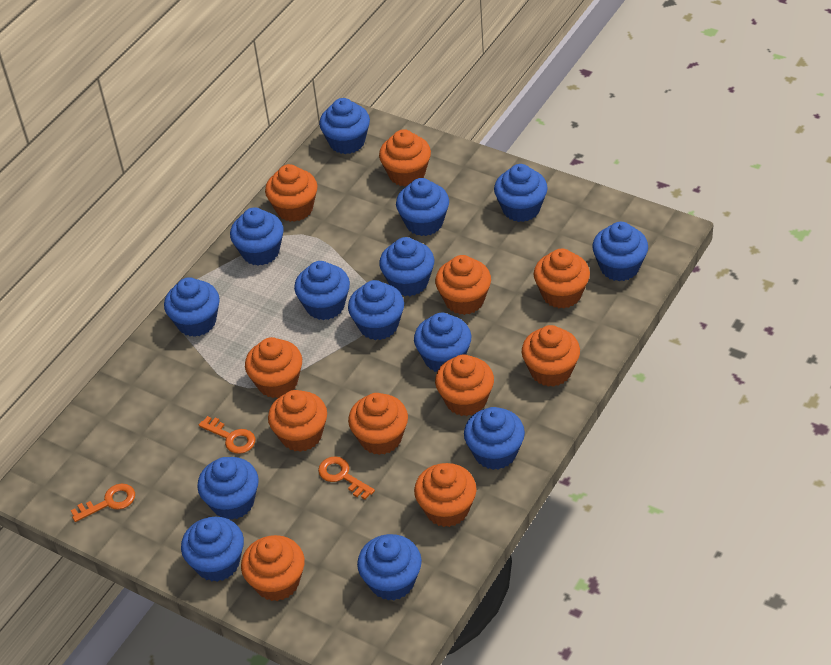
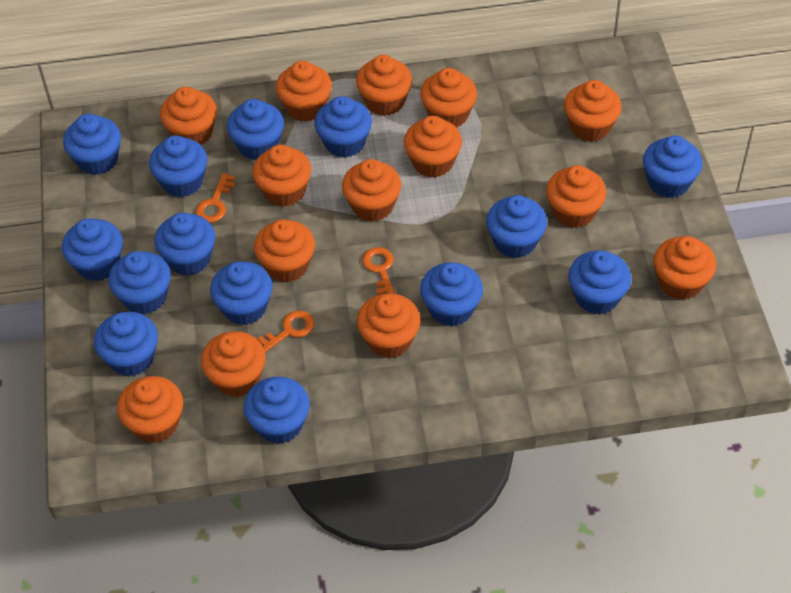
orange cupcake: 11 -> 14

